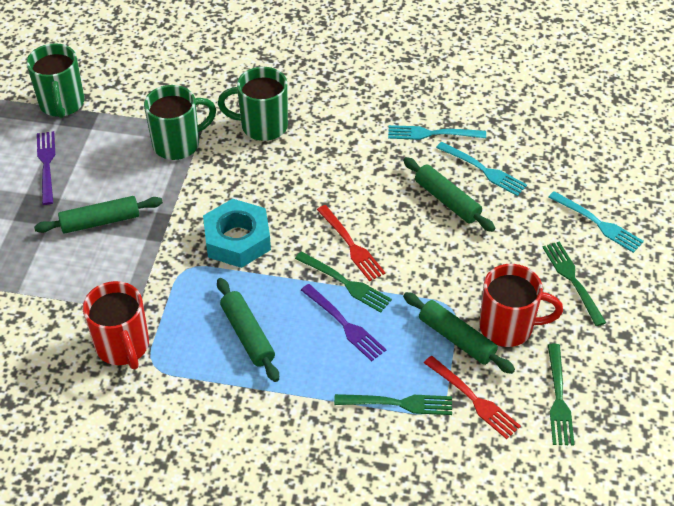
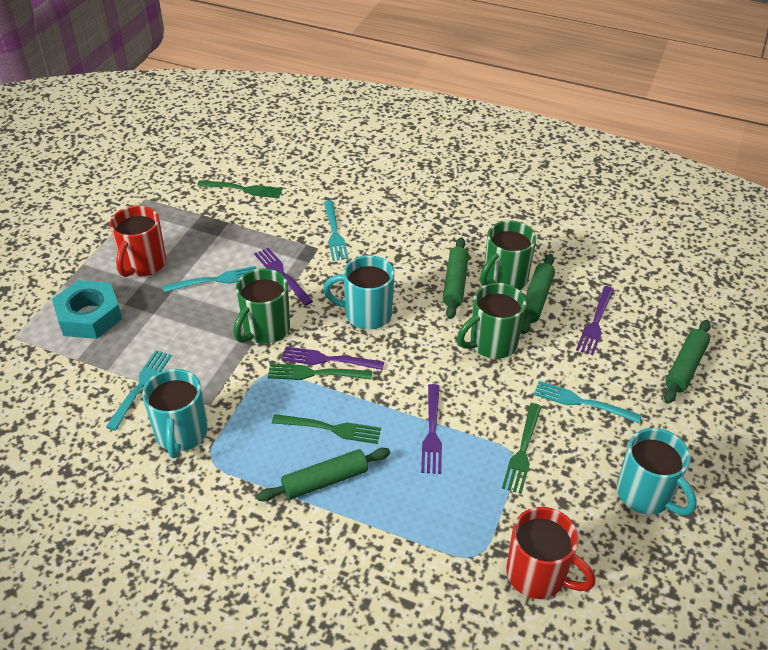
purple fork: 2 -> 4
red fork: 2 -> 0
turquoise fork: 3 -> 4
turquoise mug: 0 -> 3

